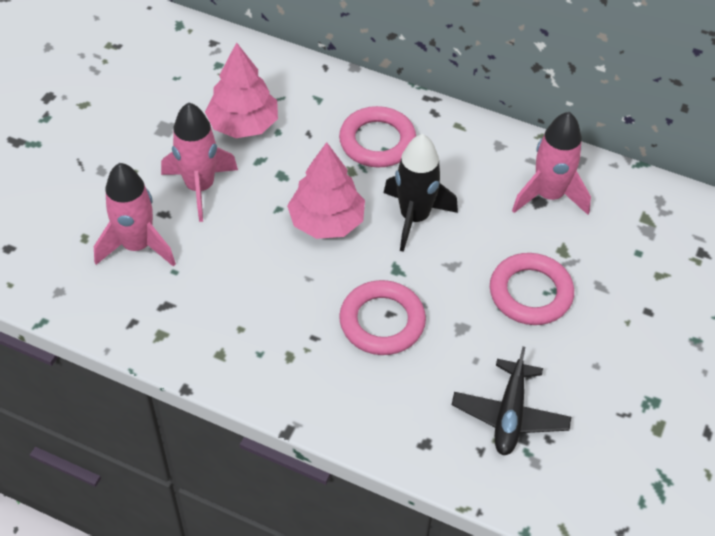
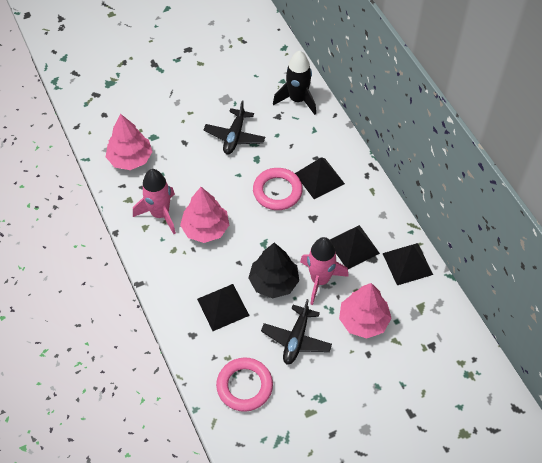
black plane: 1 -> 2
black pyramid: 0 -> 4
black tree: 0 -> 1
pink ring: 3 -> 2
pink rocket: 3 -> 2
pink tree: 2 -> 3

